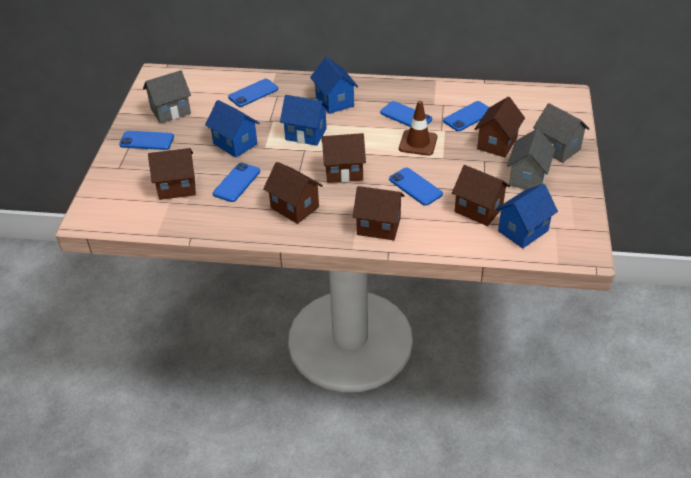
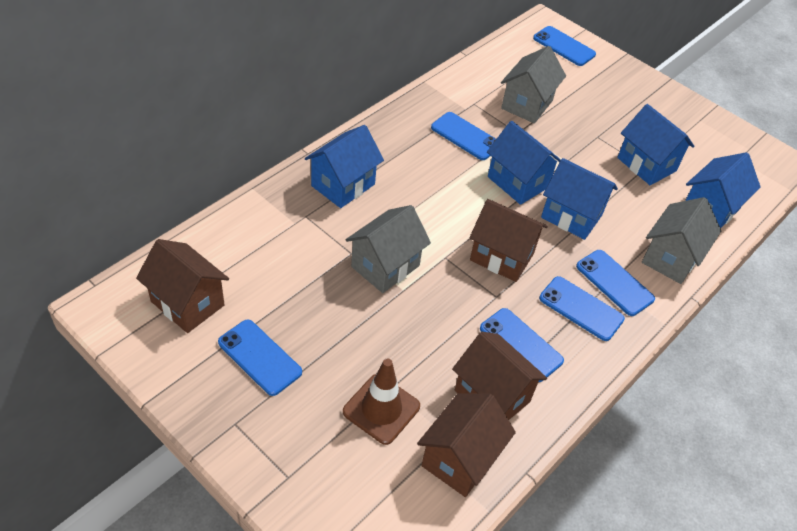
blue house: 4 -> 5
brown house: 6 -> 4

